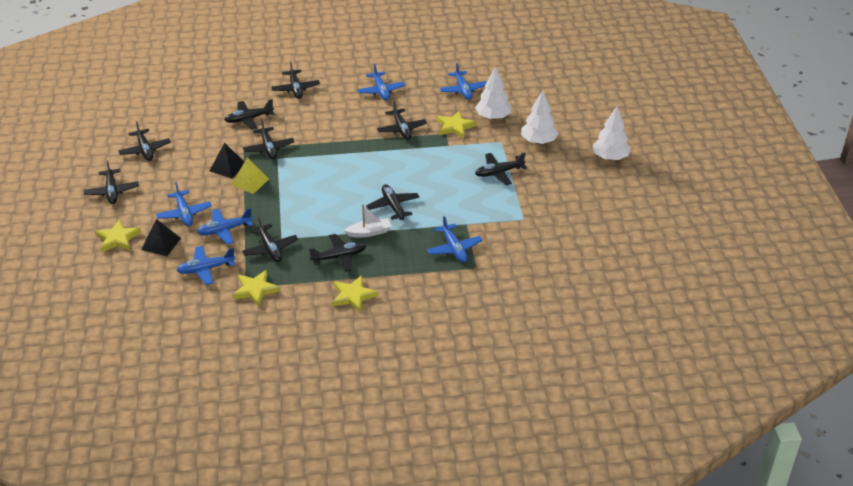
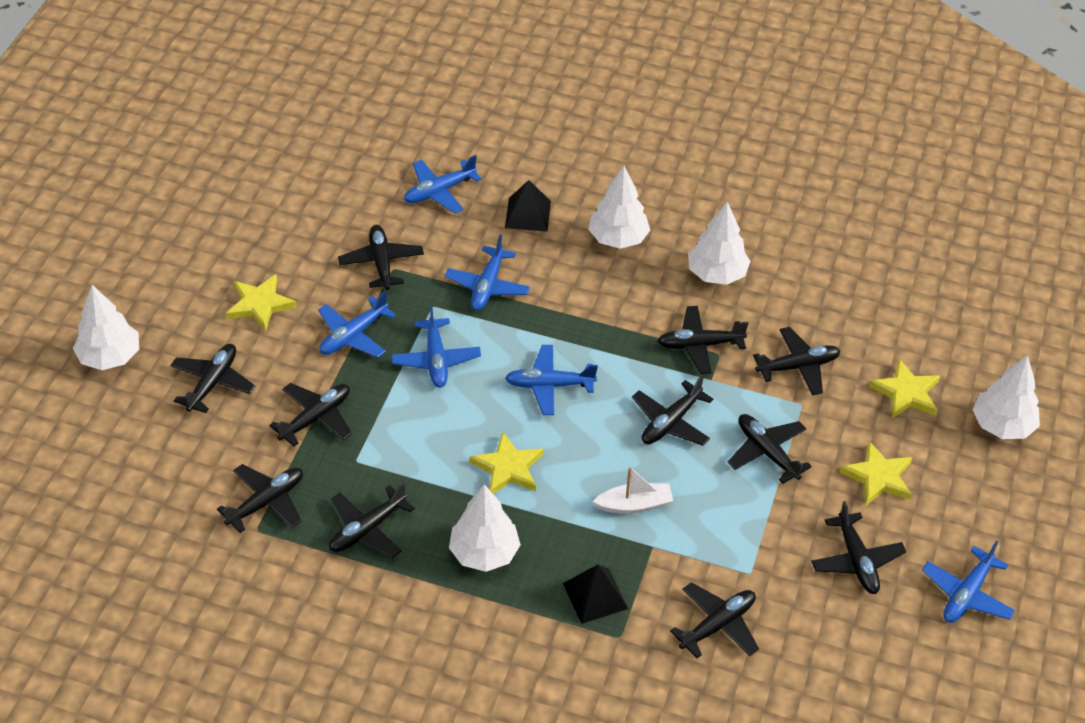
black plane: 10 -> 11
white tree: 3 -> 5
yellow pyramid: 1 -> 0

